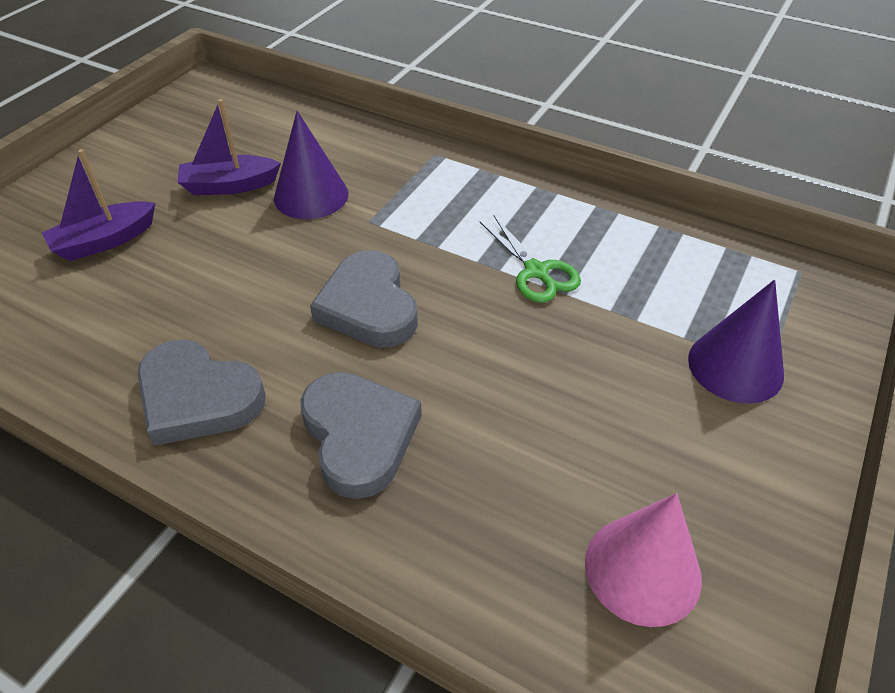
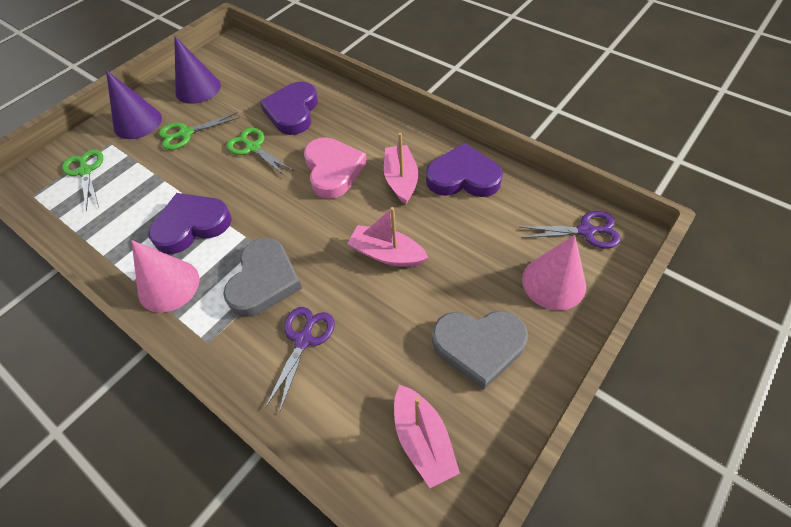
green scissors: 1 -> 3
grey heart: 3 -> 2
pink boat: 0 -> 3
pink cone: 1 -> 2
pink heart: 0 -> 1
purple boat: 2 -> 0
purple heart: 0 -> 3
purple scissors: 0 -> 2

